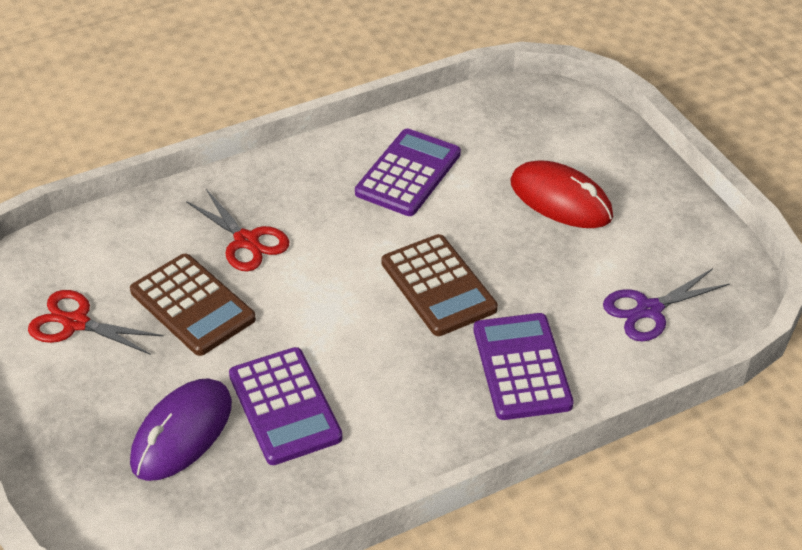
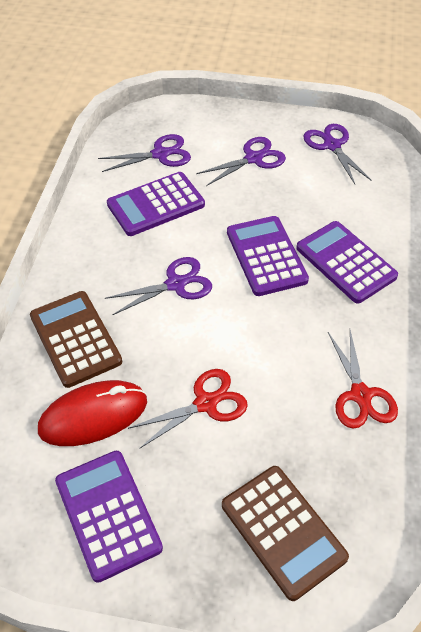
purple calculator: 3 -> 4
purple mouse: 1 -> 0
purple scissors: 1 -> 4

